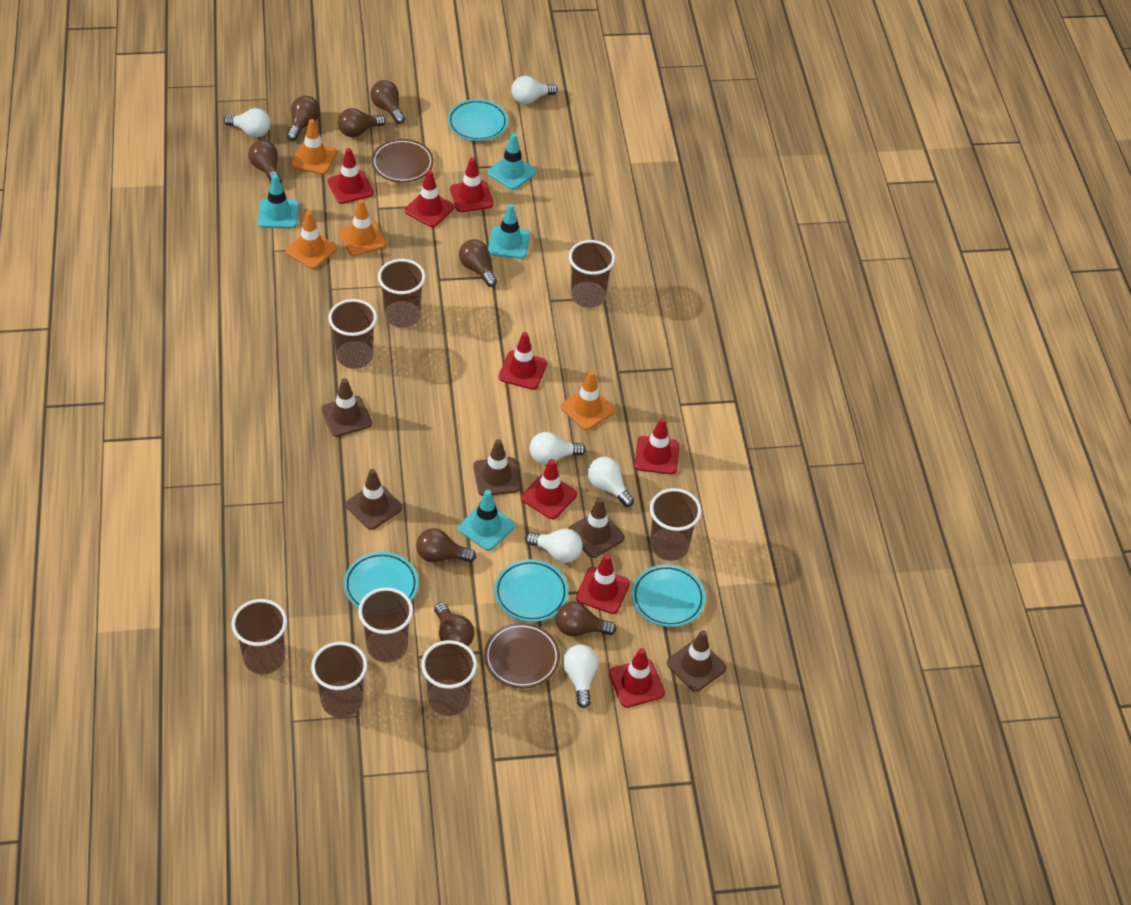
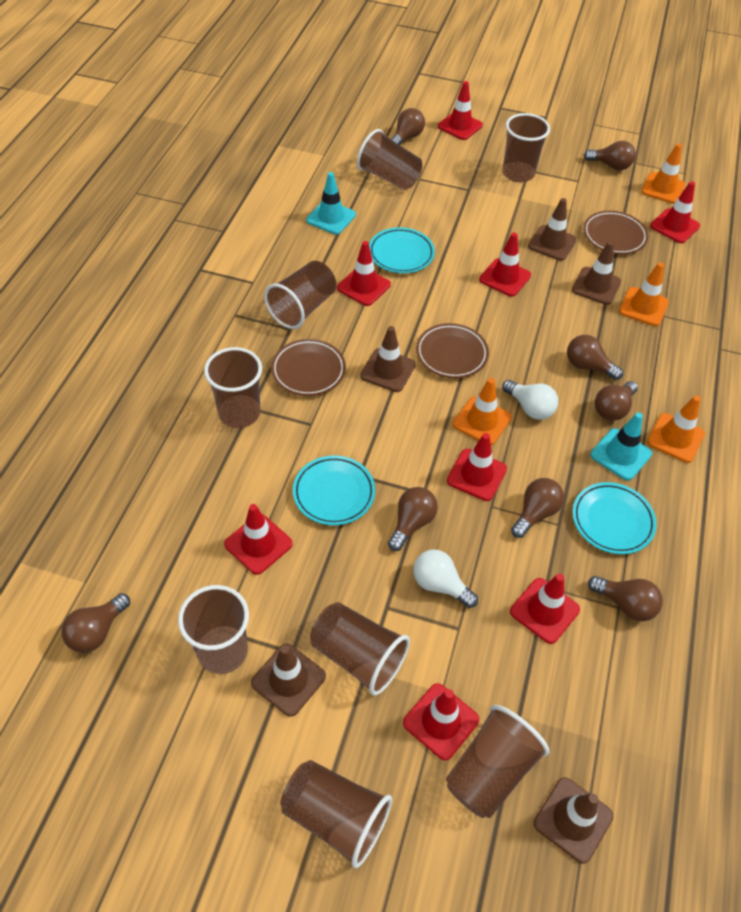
brown plate: 2 -> 3
turquoise plate: 4 -> 3
turquoise traffic cone: 4 -> 2
white light bulb: 6 -> 2

